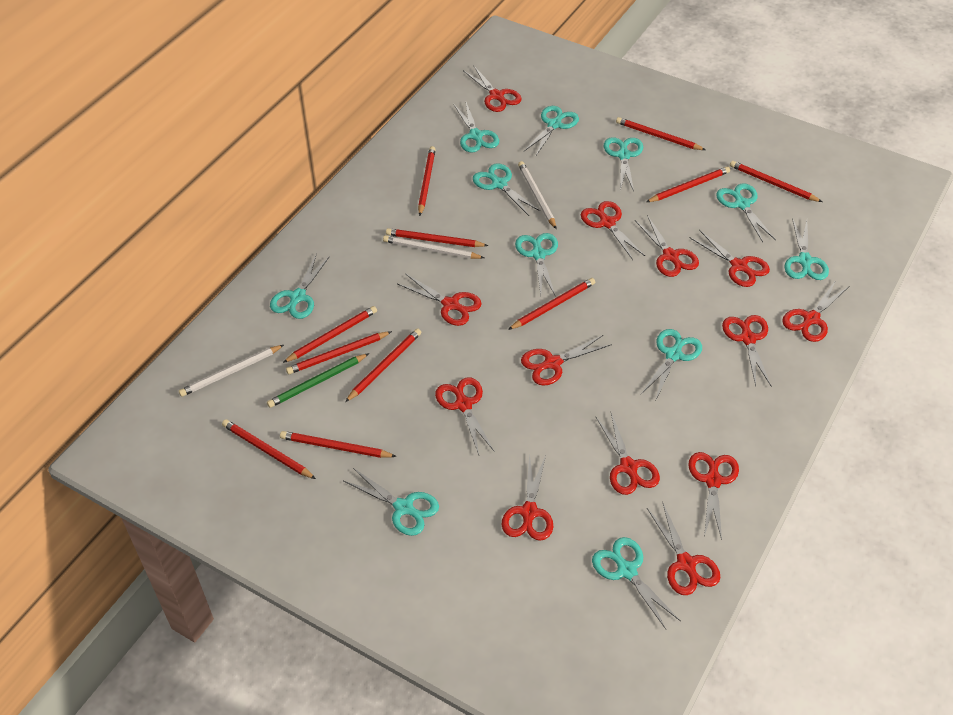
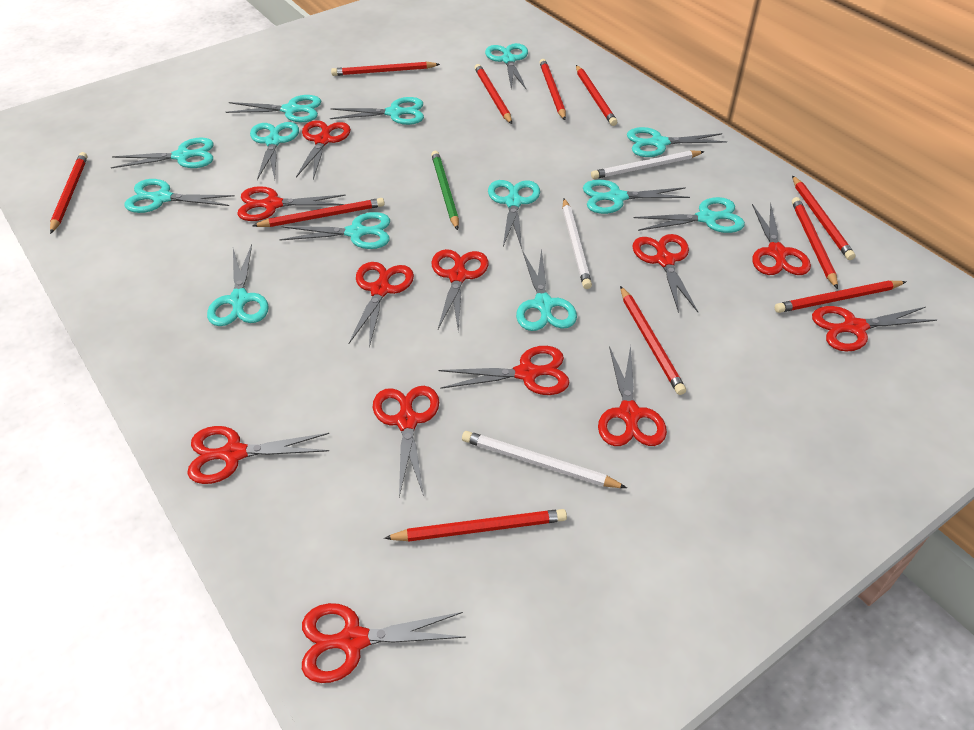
red scissors: 13 -> 12
turquoise scissors: 11 -> 13

